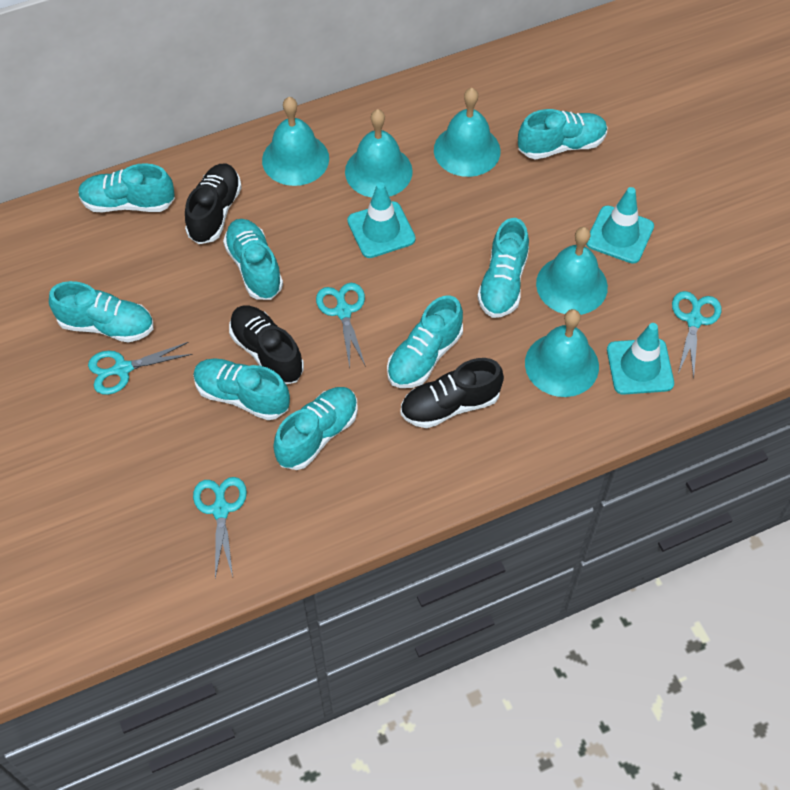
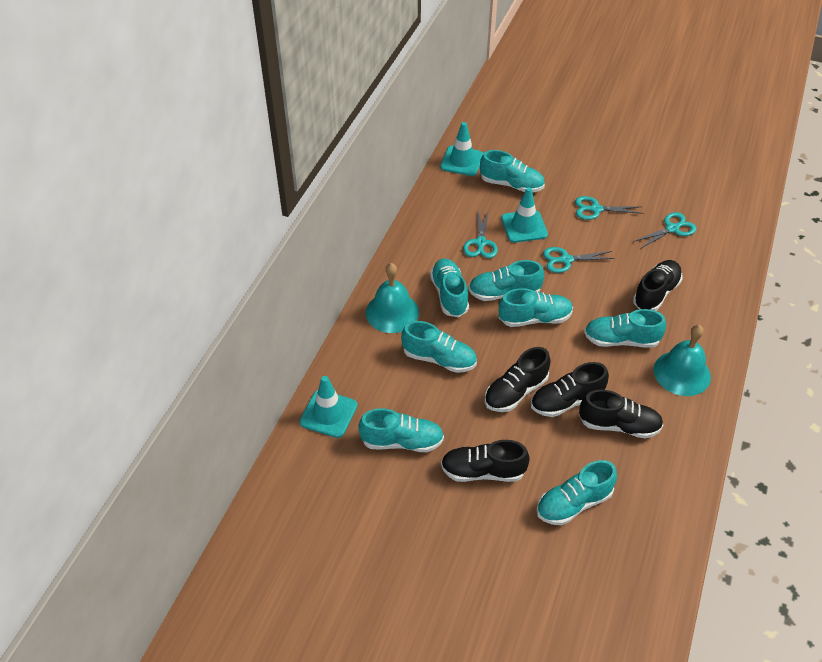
black shoe: 3 -> 5
turquoise bell: 5 -> 2

